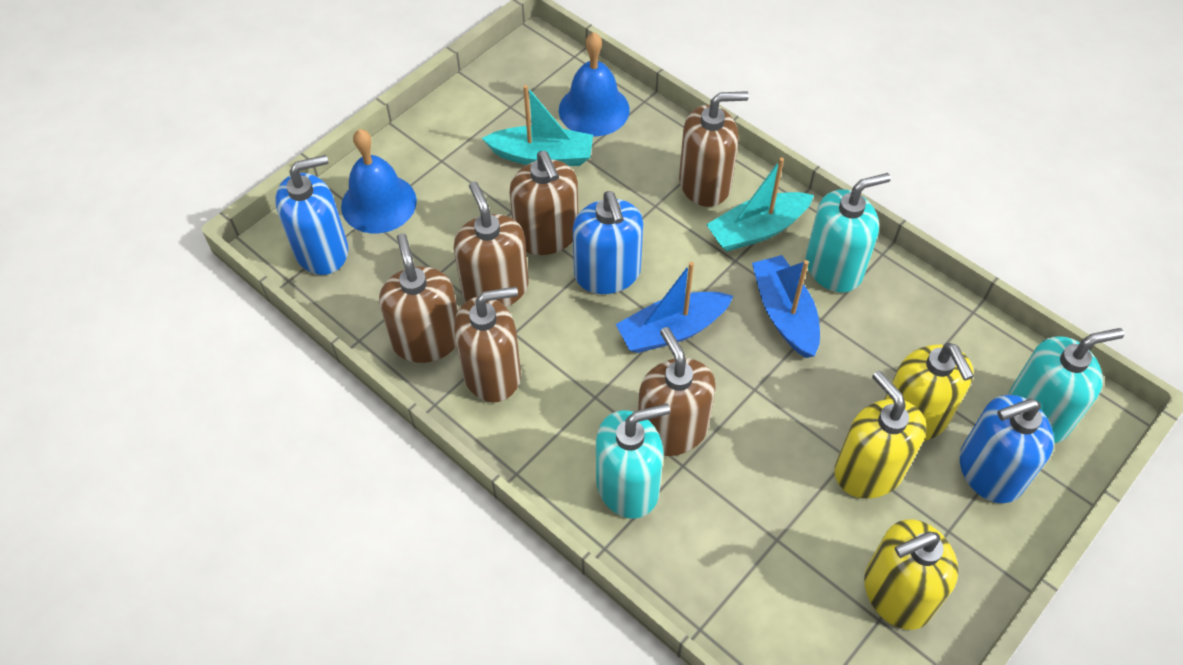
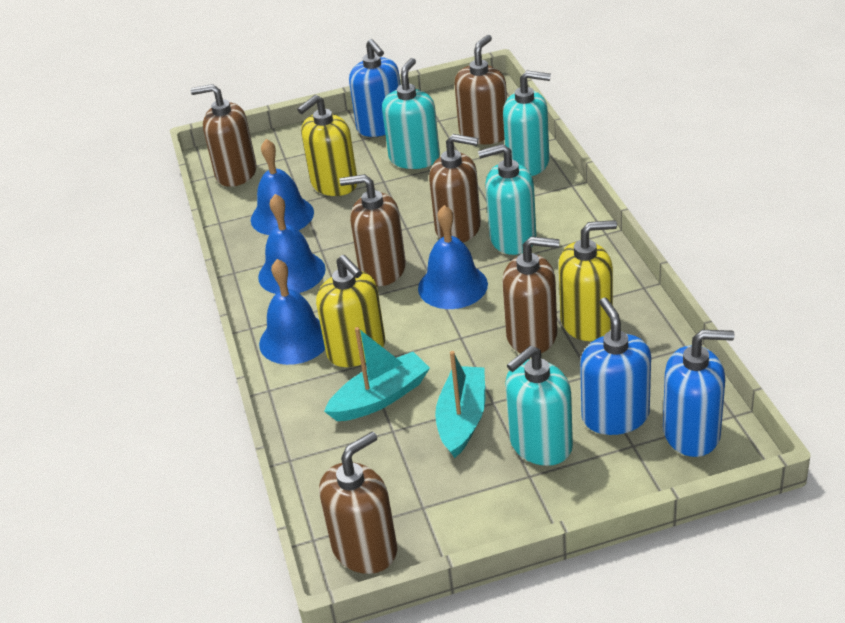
blue bell: 2 -> 4
blue boat: 2 -> 0
turquoise soap dispenser: 3 -> 4

